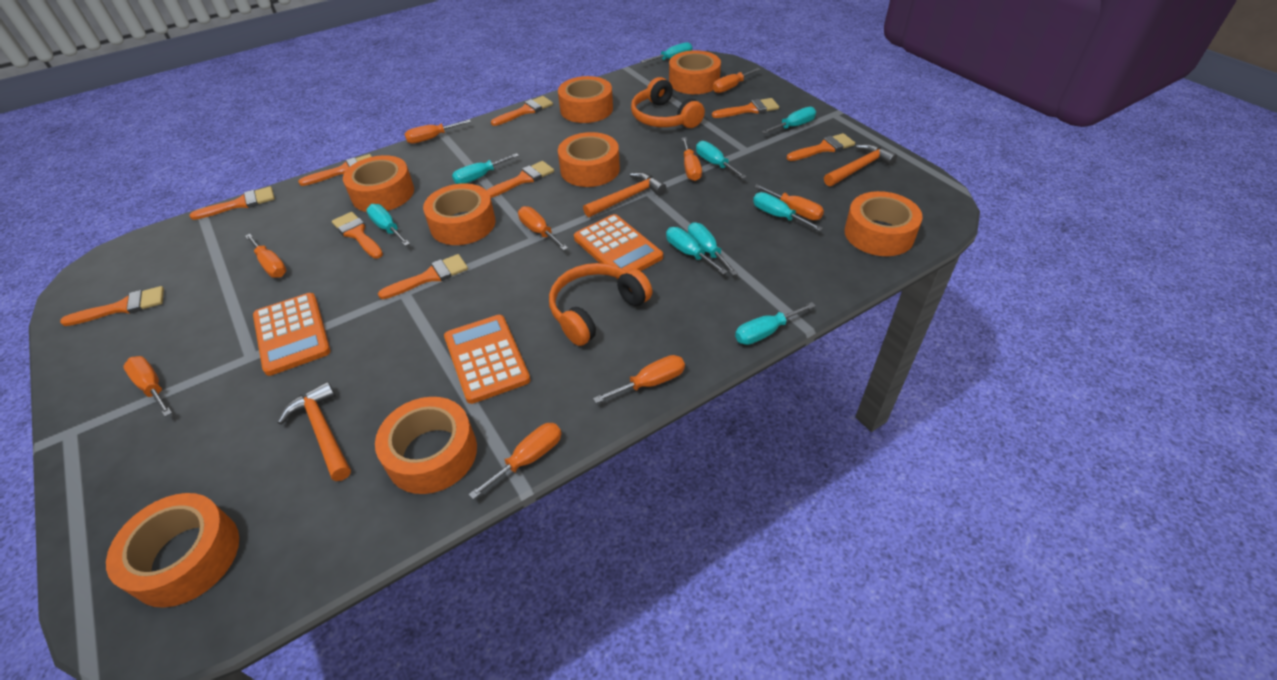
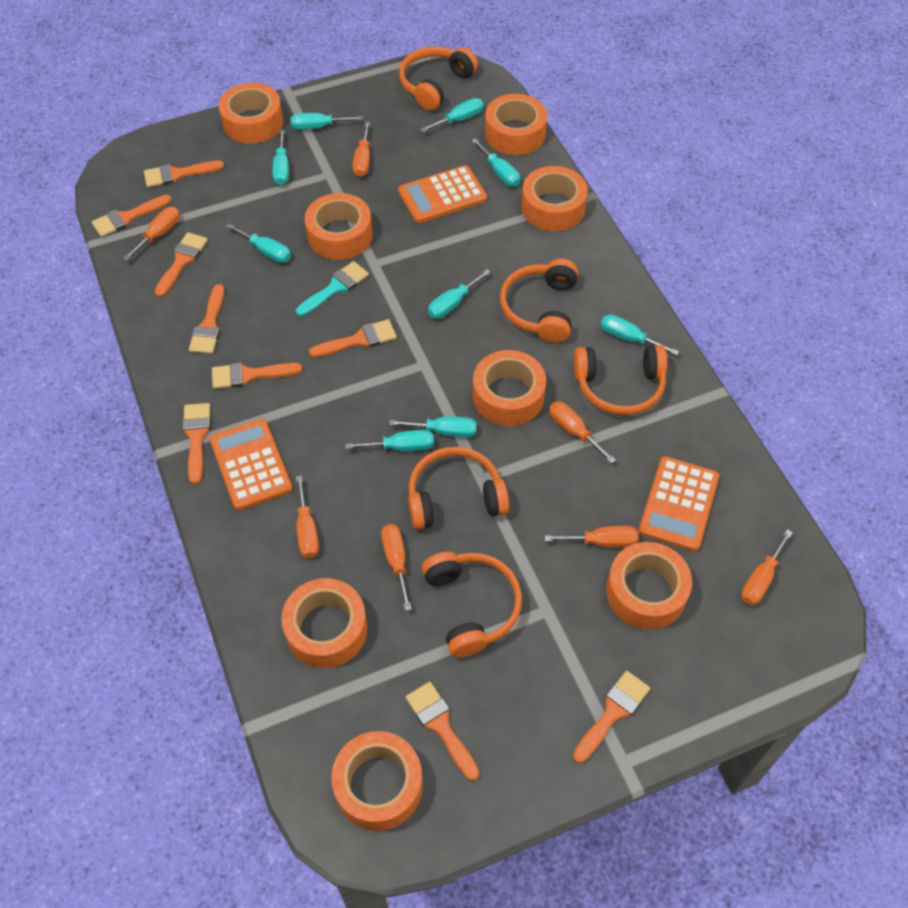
orange hammer: 3 -> 0
orange headphones: 2 -> 5
orange screwdriver: 9 -> 7
turquoise brush: 0 -> 1

